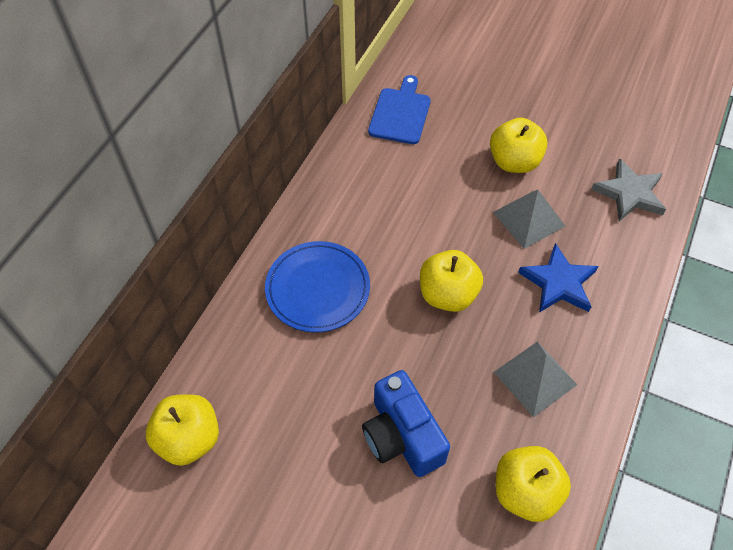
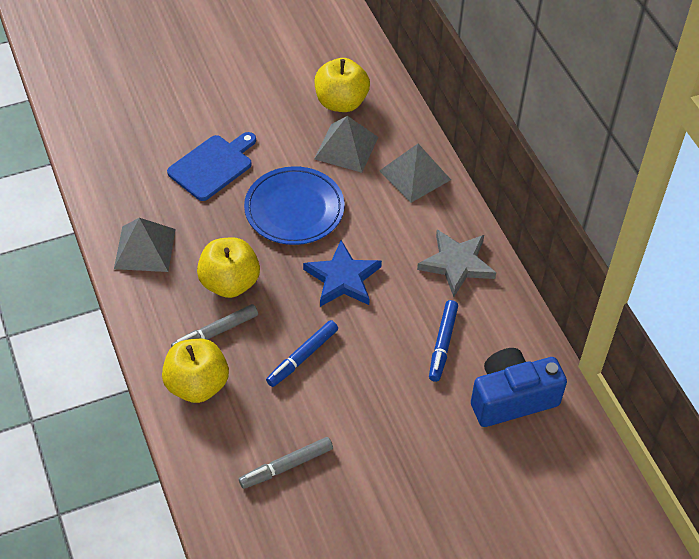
blue marker: 0 -> 2
grey marker: 0 -> 2
grey pyramid: 2 -> 3
yellow apple: 4 -> 3

